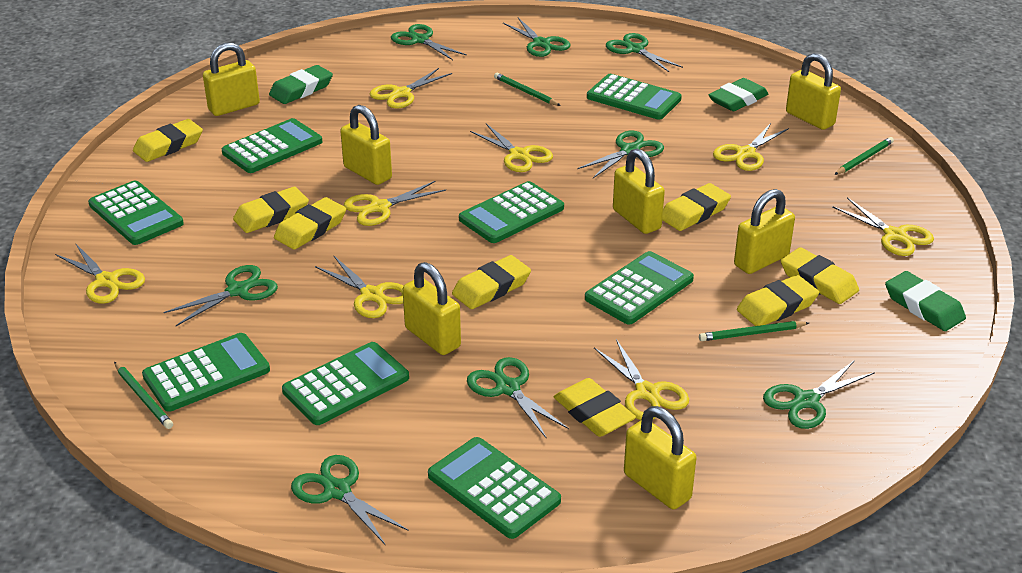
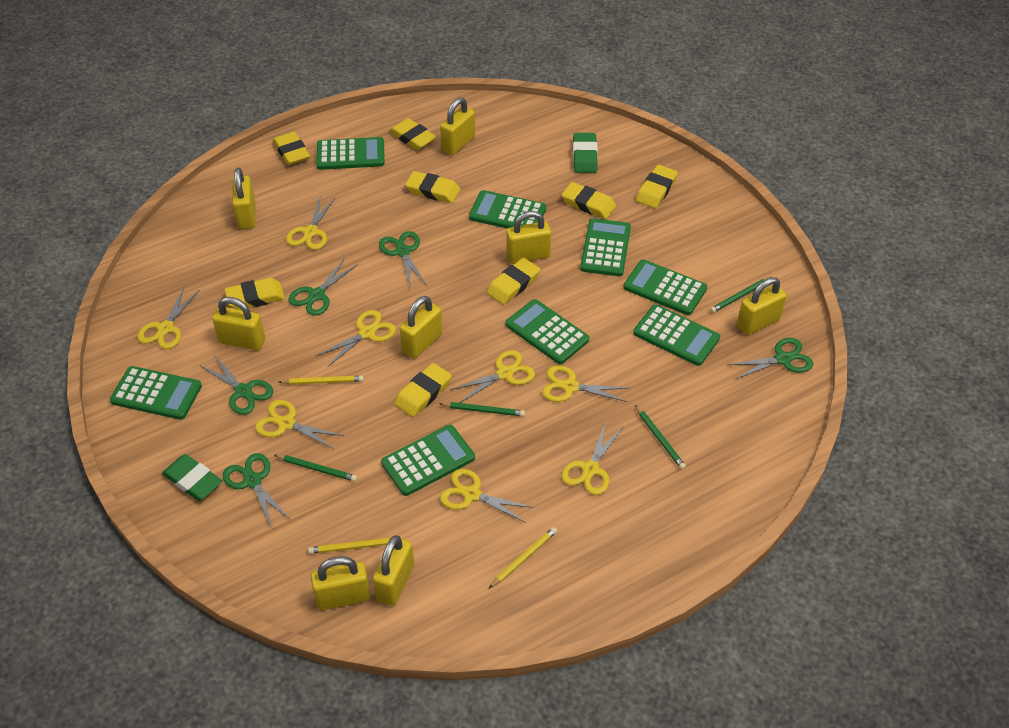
green eraser: 3 -> 2
green scissors: 8 -> 5
yellow padlock: 7 -> 8
yellow pencil: 0 -> 3

